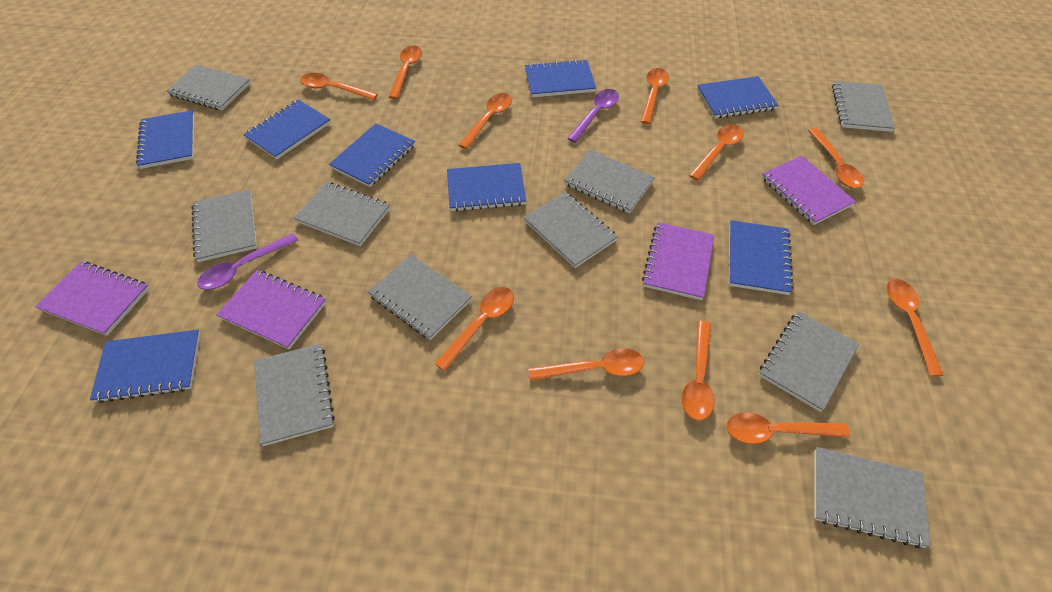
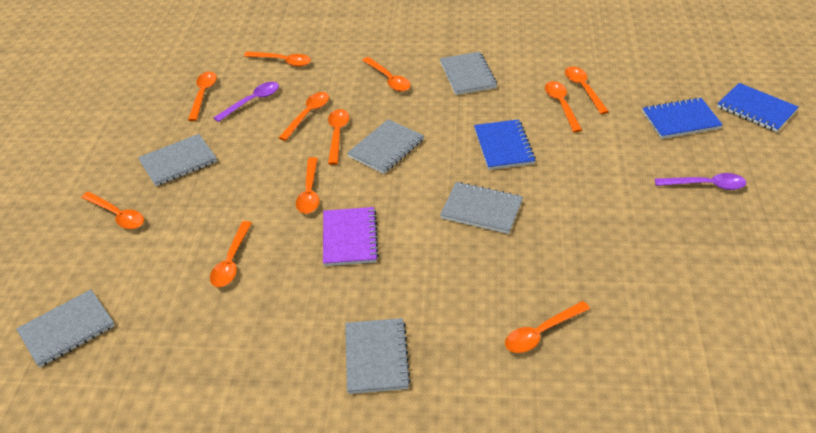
blue notebook: 8 -> 3
grey notebook: 10 -> 6
purple notebook: 4 -> 1

